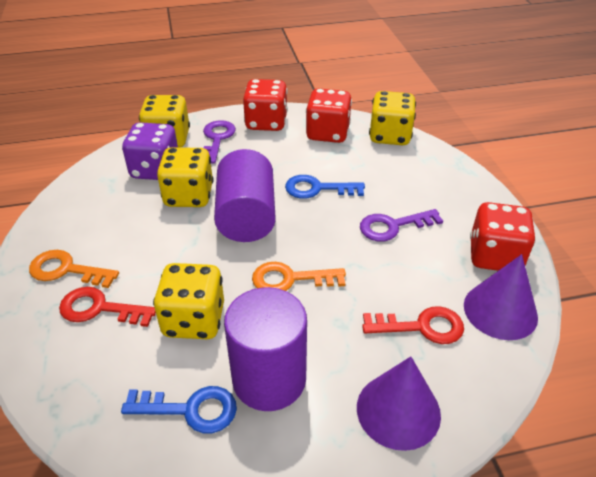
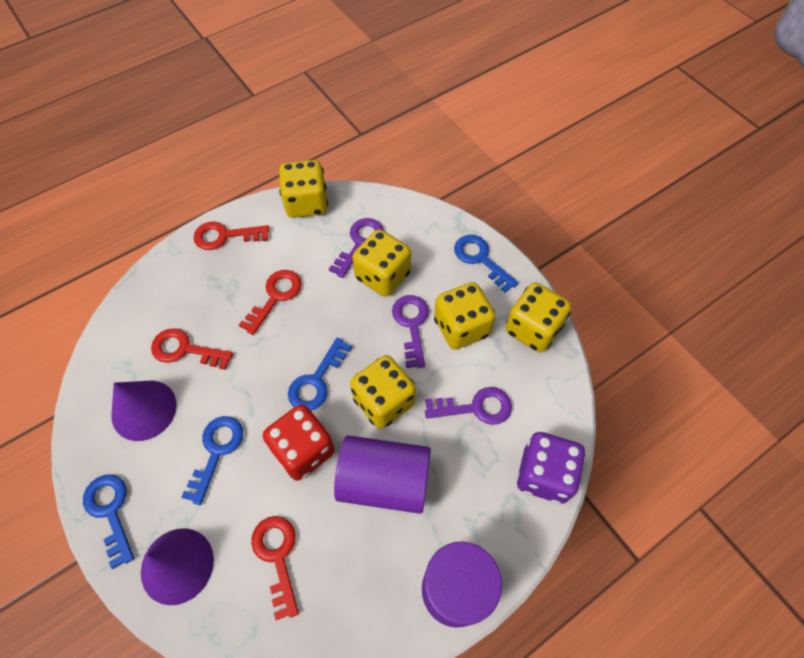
blue key: 2 -> 4
orange key: 2 -> 0
purple key: 2 -> 3
red dice: 3 -> 1
red key: 2 -> 4
yellow dice: 4 -> 5

